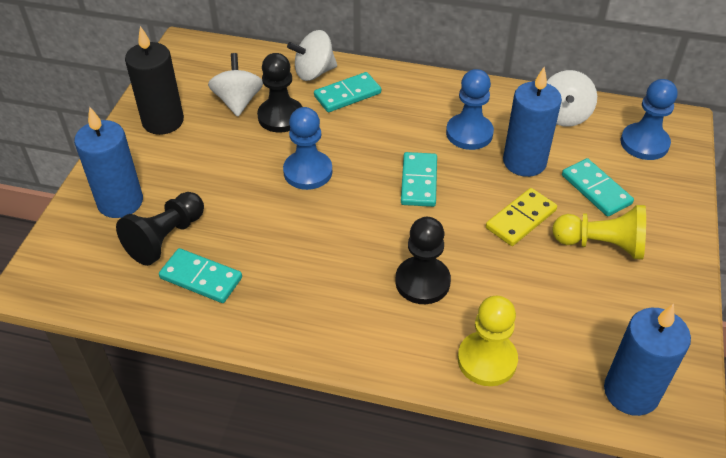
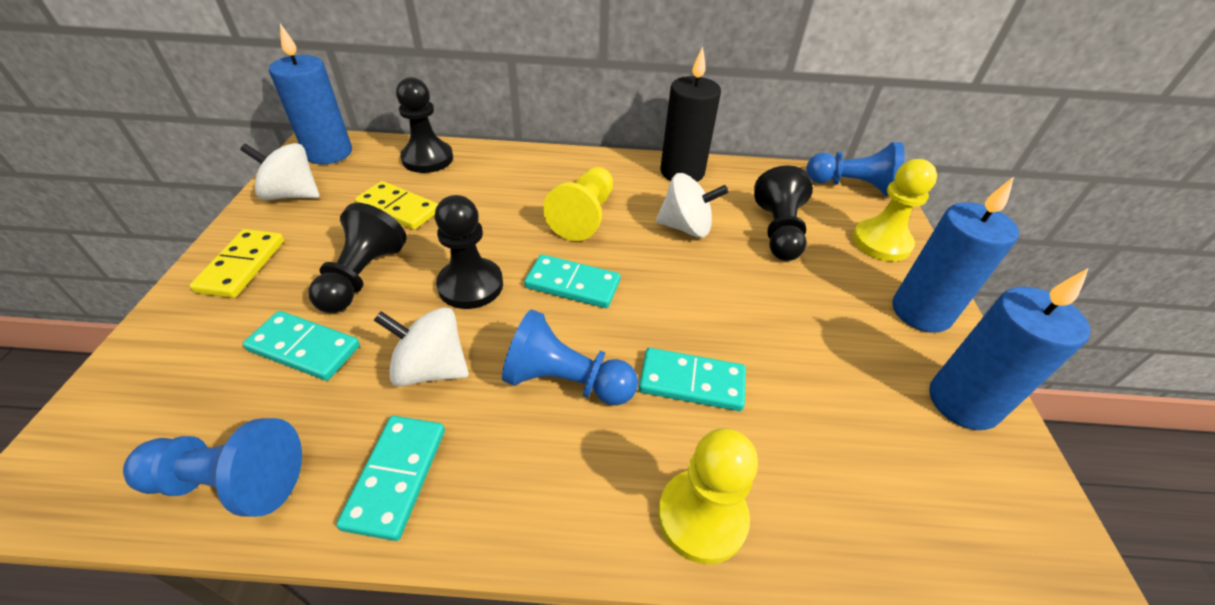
black pawn: 3 -> 4
yellow domino: 1 -> 2
yellow pawn: 2 -> 3

